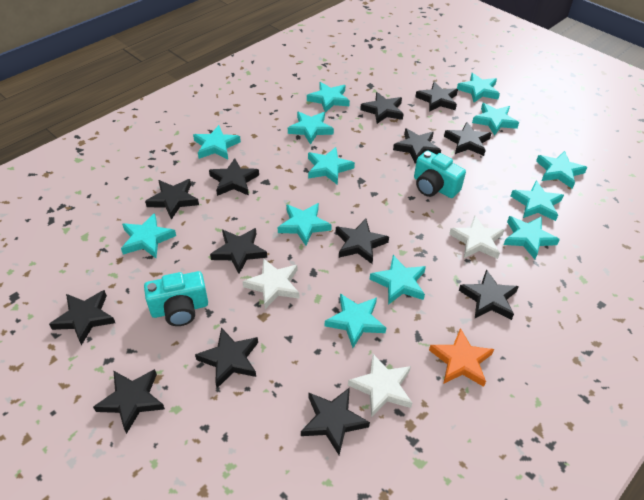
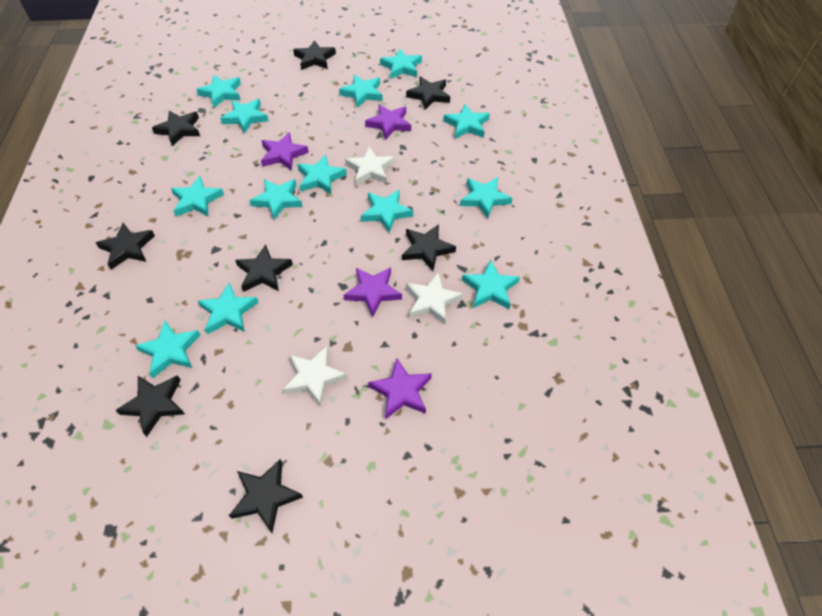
black star: 13 -> 8
orange star: 1 -> 0
purple star: 0 -> 4
turquoise camera: 2 -> 0

